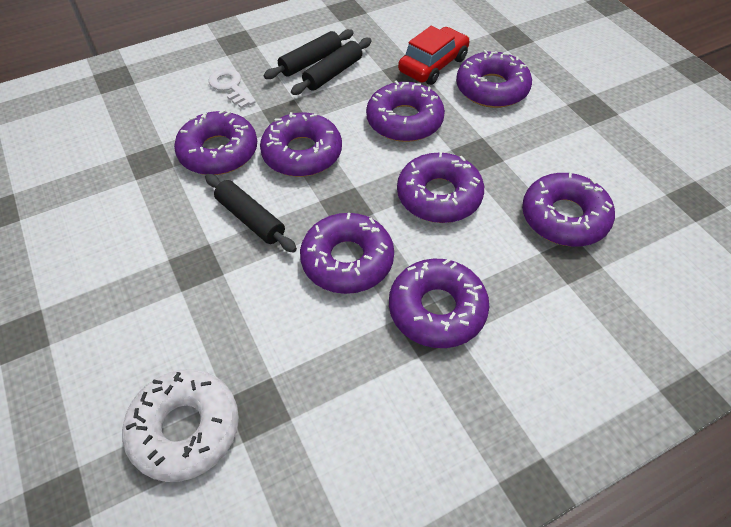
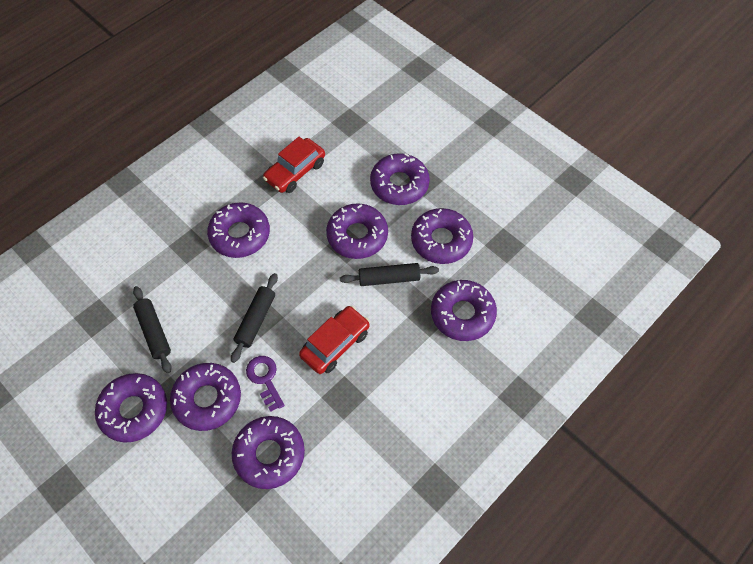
purple key: 0 -> 1
red car: 1 -> 2
white donut: 1 -> 0
white key: 1 -> 0

